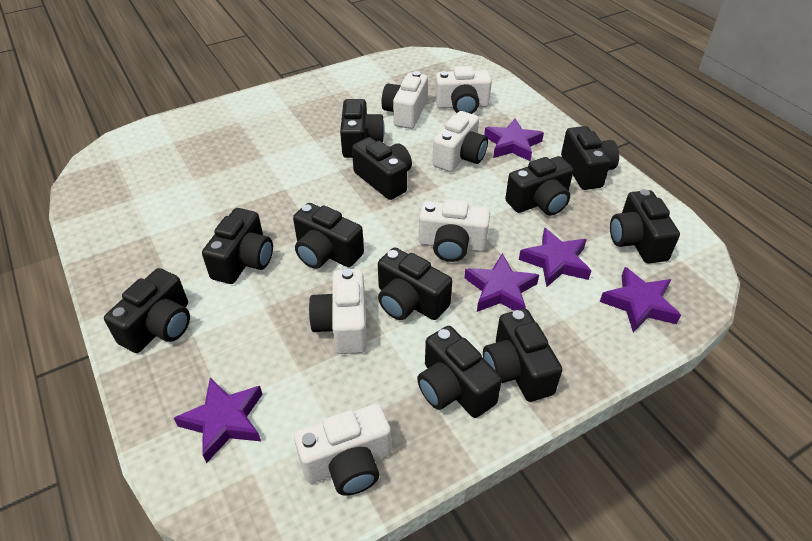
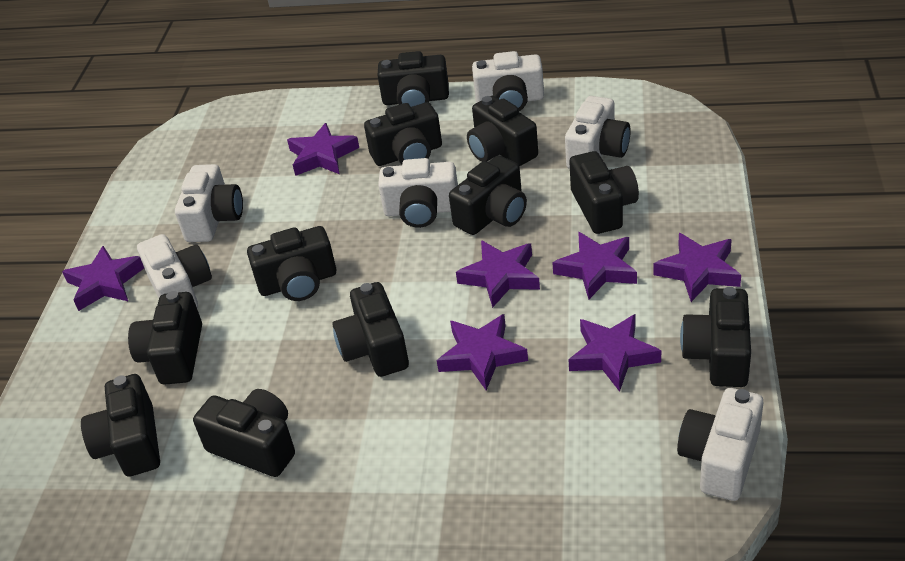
purple star: 5 -> 7

